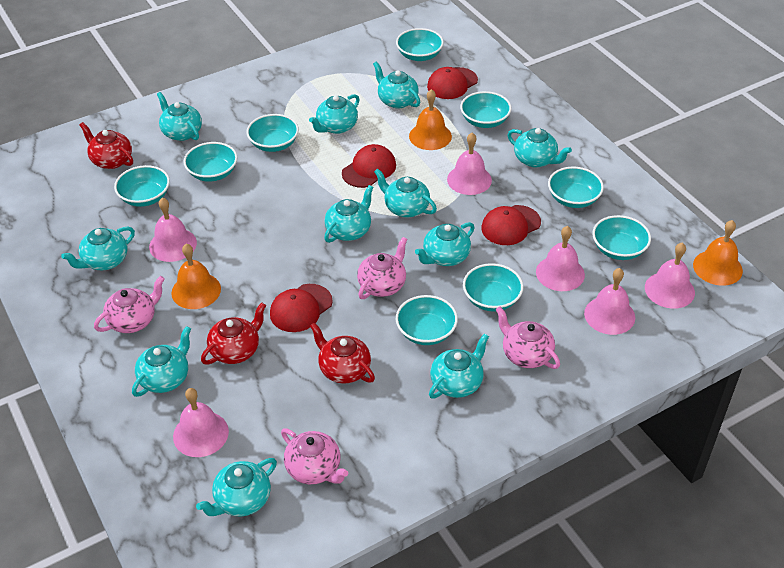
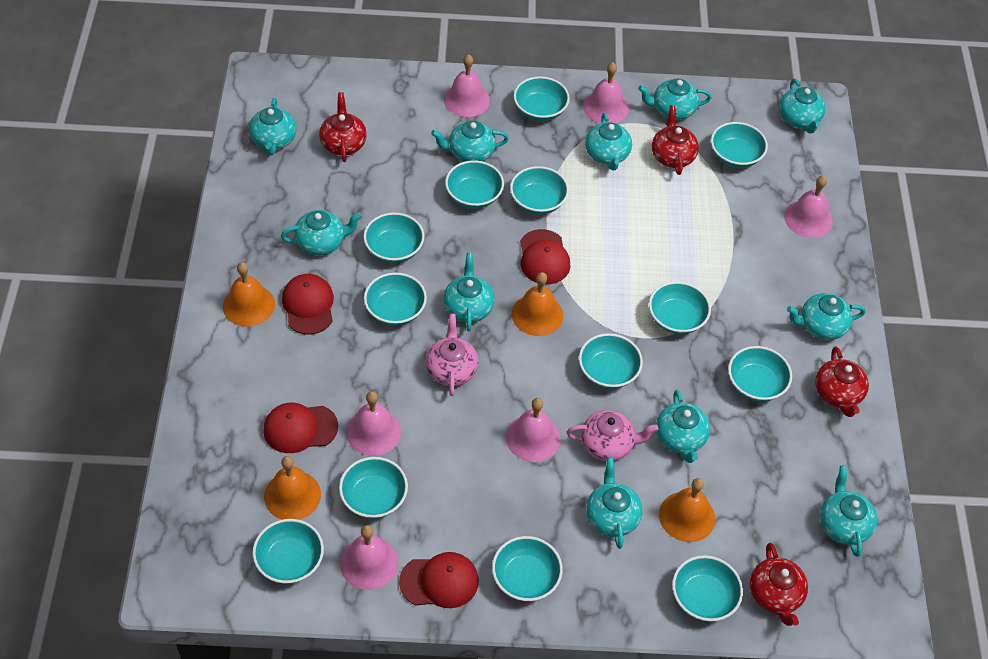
orange bell: 3 -> 4
pink teapot: 4 -> 2
red teapot: 3 -> 4
turquoise bowl: 9 -> 13

